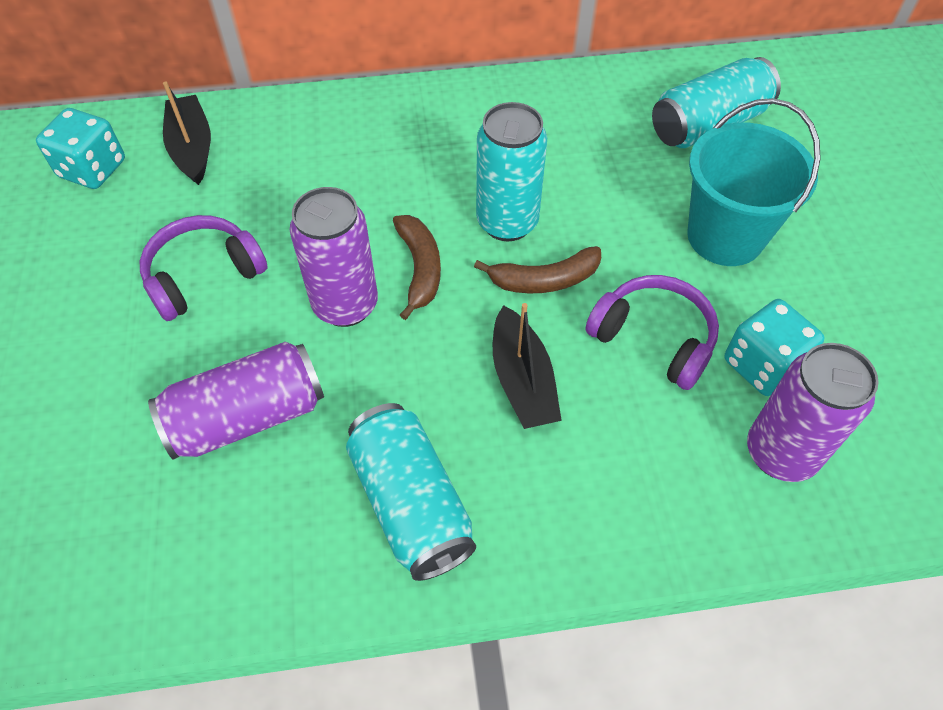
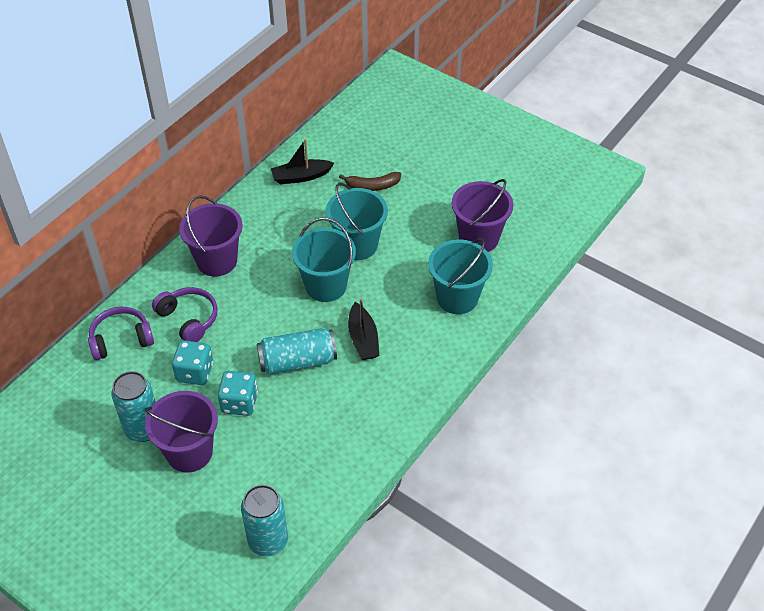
brown banana: 2 -> 1
purple bucket: 0 -> 3
purple can: 3 -> 0
turquoise bucket: 1 -> 3

